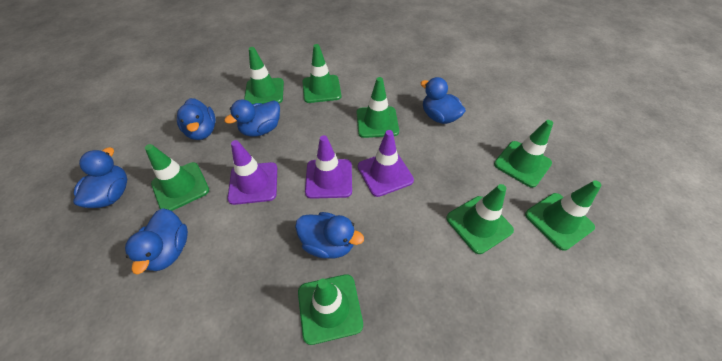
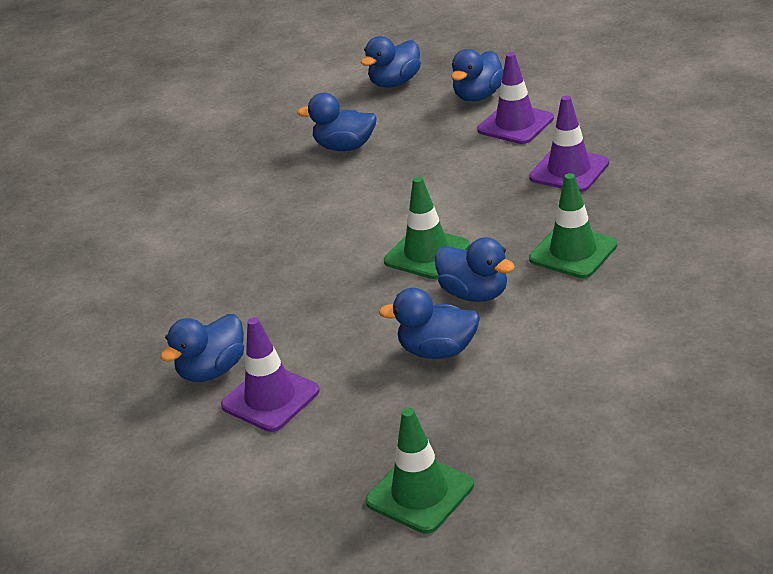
green traffic cone: 8 -> 3

